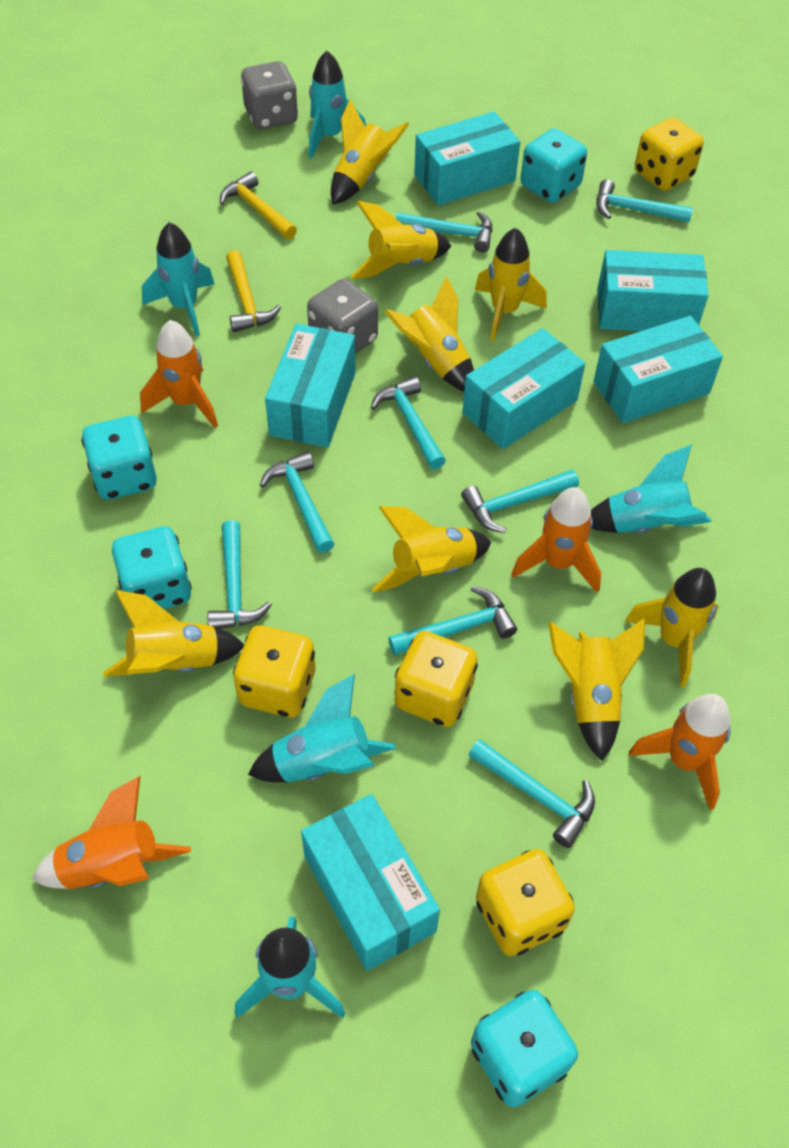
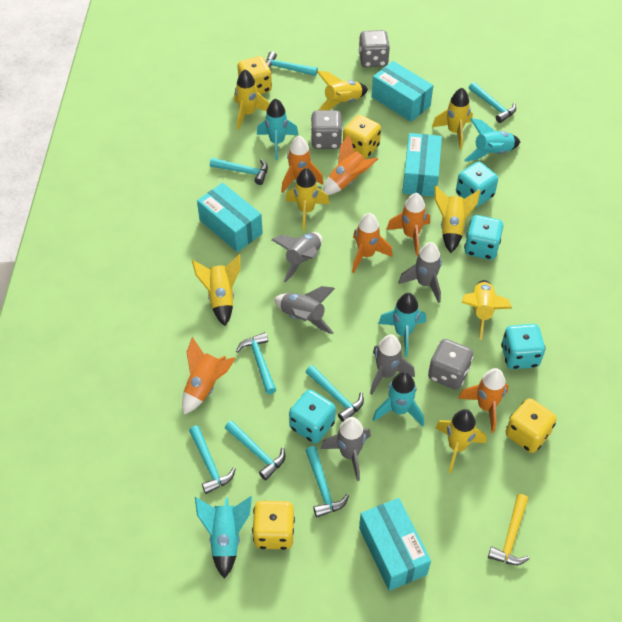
grey dice: 2 -> 3
grey rocket: 0 -> 5
orange rocket: 4 -> 6
turquoise box: 6 -> 4
yellow hammer: 2 -> 1

